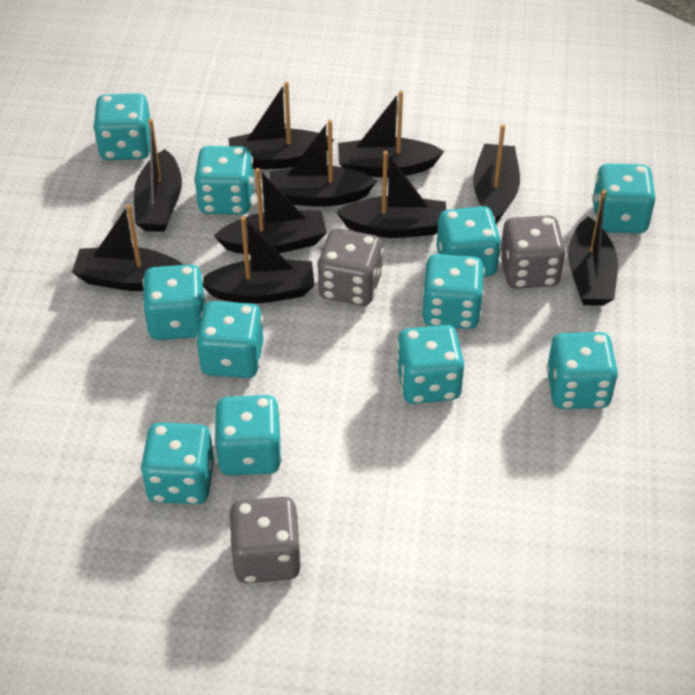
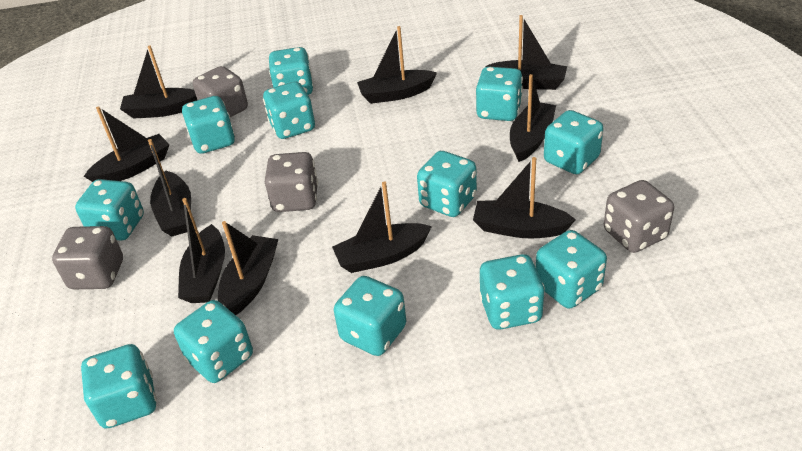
grey dice: 3 -> 4
turquoise dice: 11 -> 12

